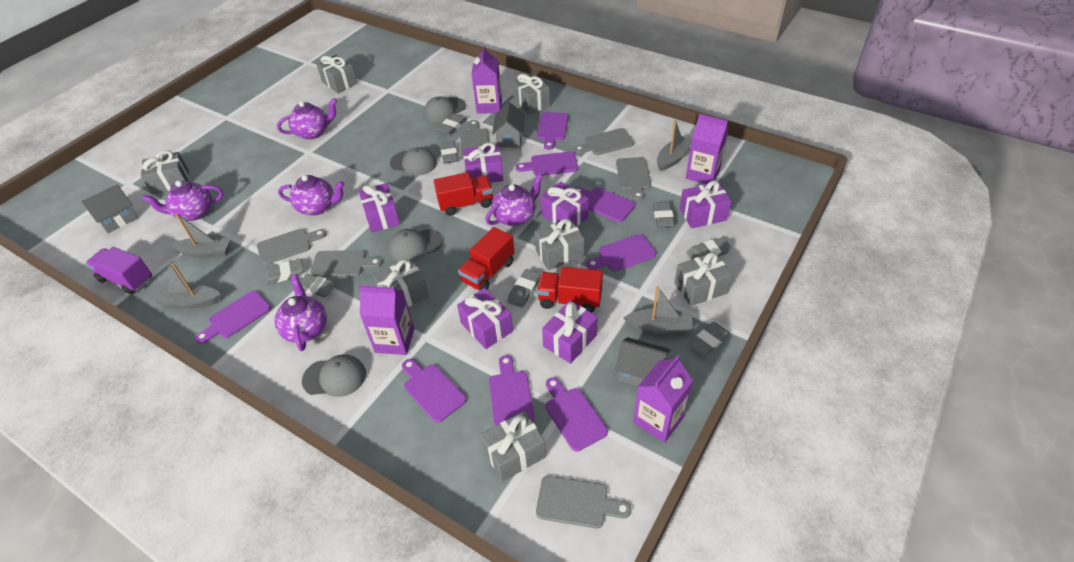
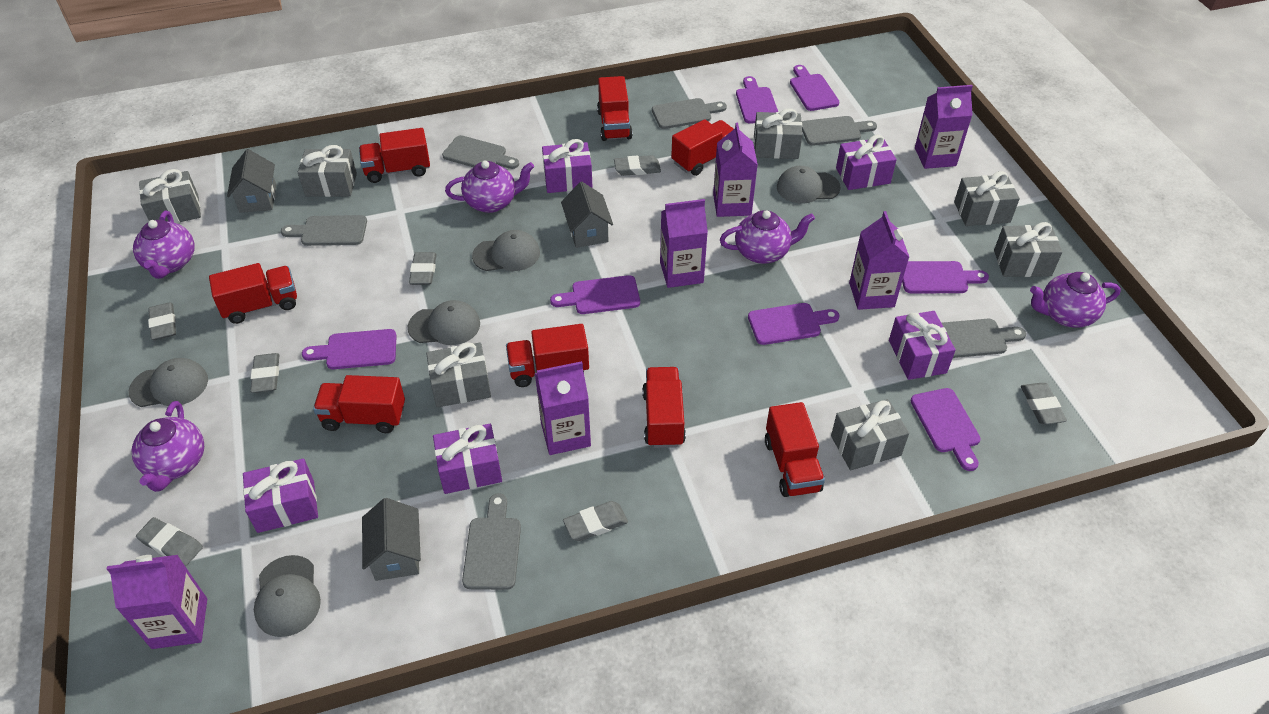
grey boat: 4 -> 0
grey cap: 4 -> 5
grey eraser: 8 -> 7
purple carton: 4 -> 6
purple cutting board: 8 -> 7
purple gift: 6 -> 5
purple truck: 1 -> 0
red truck: 3 -> 8

